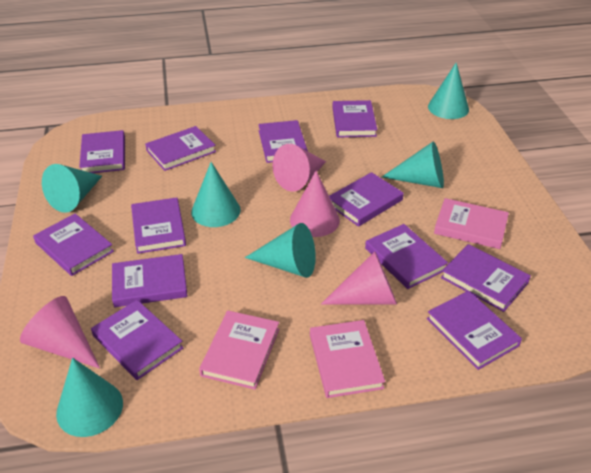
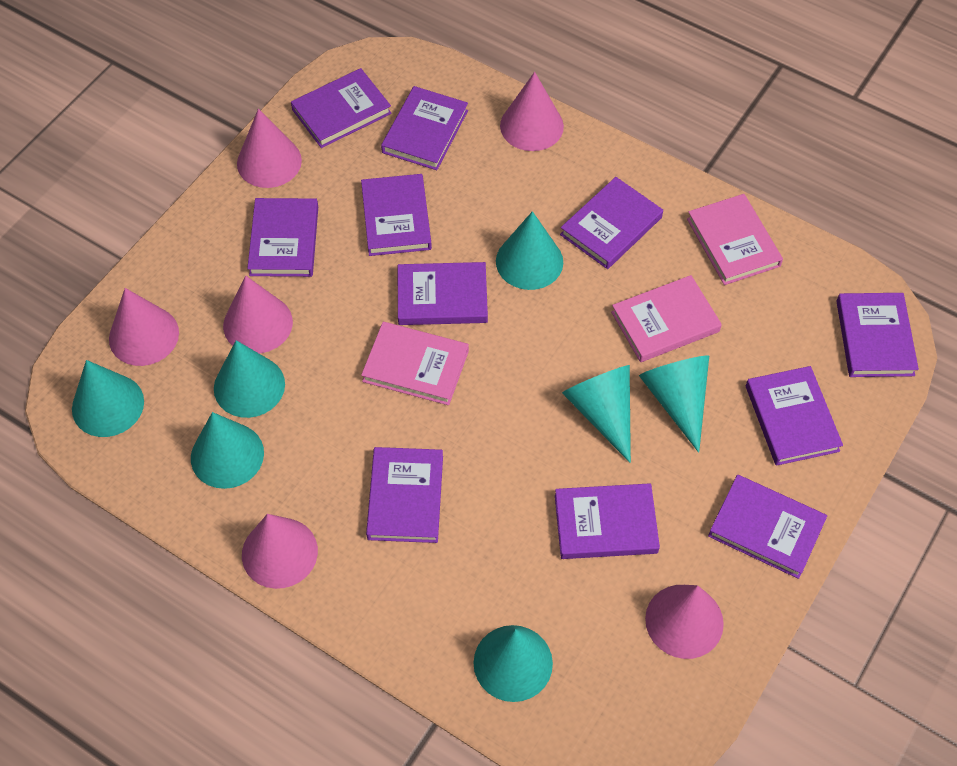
pink cone: 4 -> 6
purple book: 12 -> 11
turquoise cone: 6 -> 7

